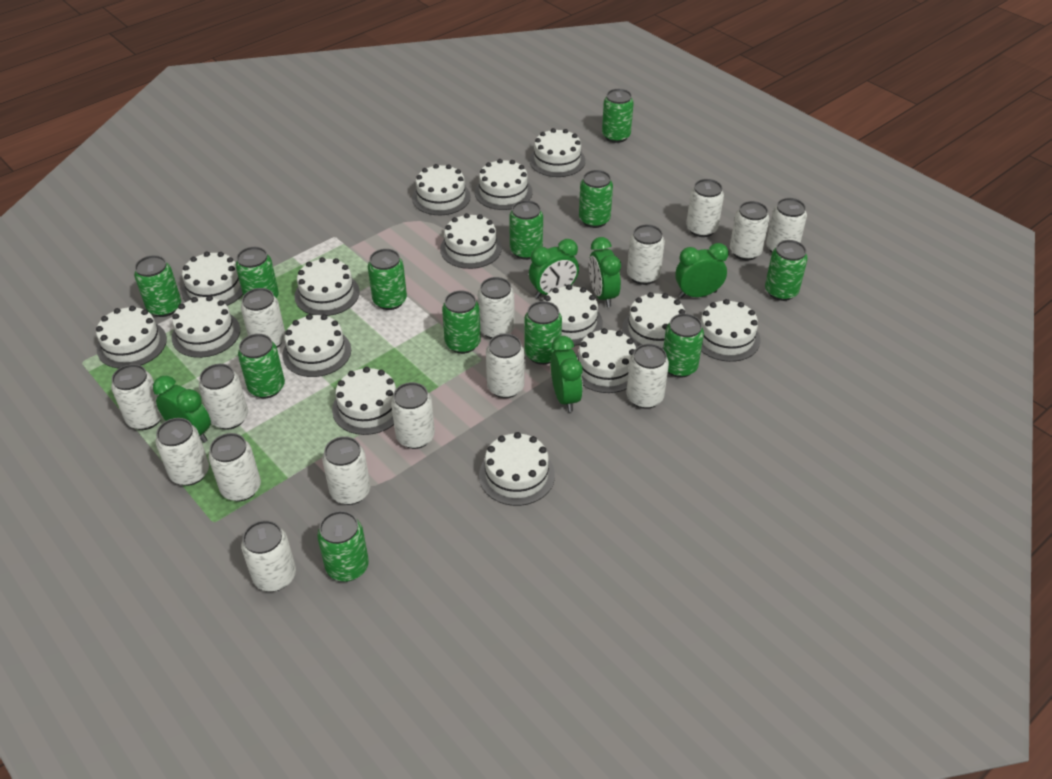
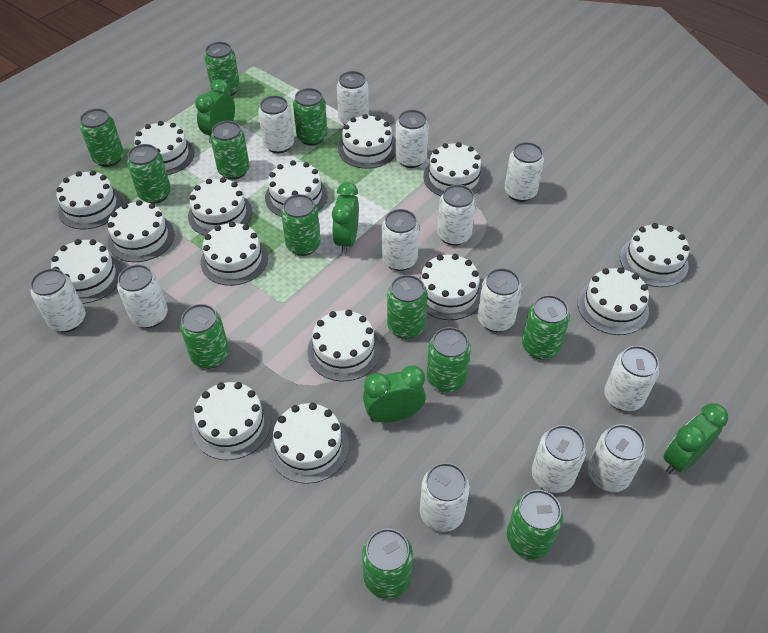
green clock: 5 -> 4
white can: 15 -> 13

